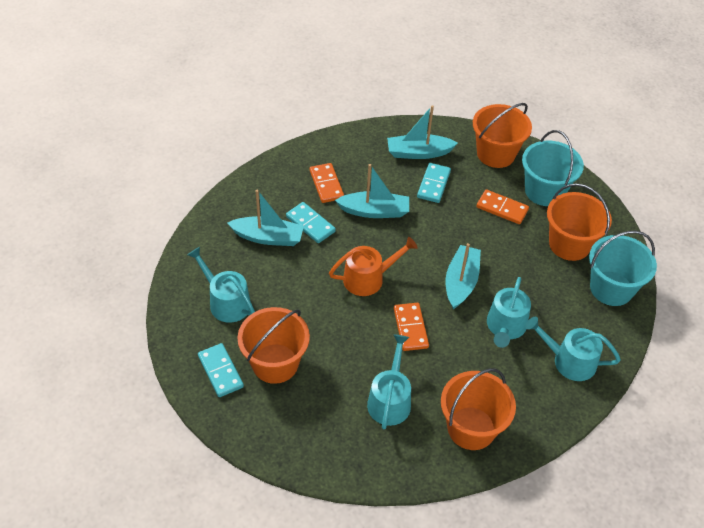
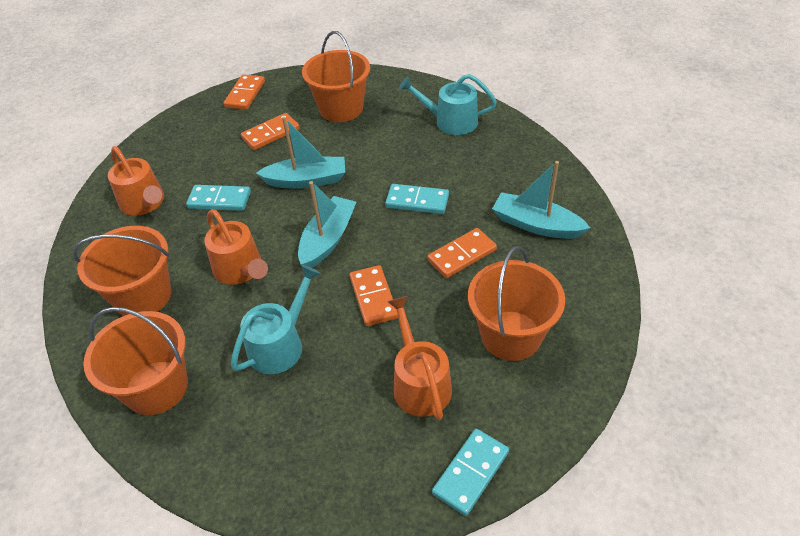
orange domino: 3 -> 4
orange watering can: 1 -> 3
turquoise boat: 4 -> 3
turquoise bucket: 2 -> 0
turquoise watering can: 4 -> 2

